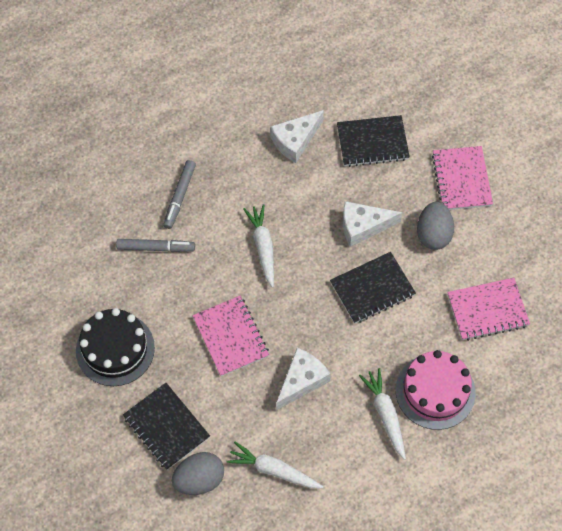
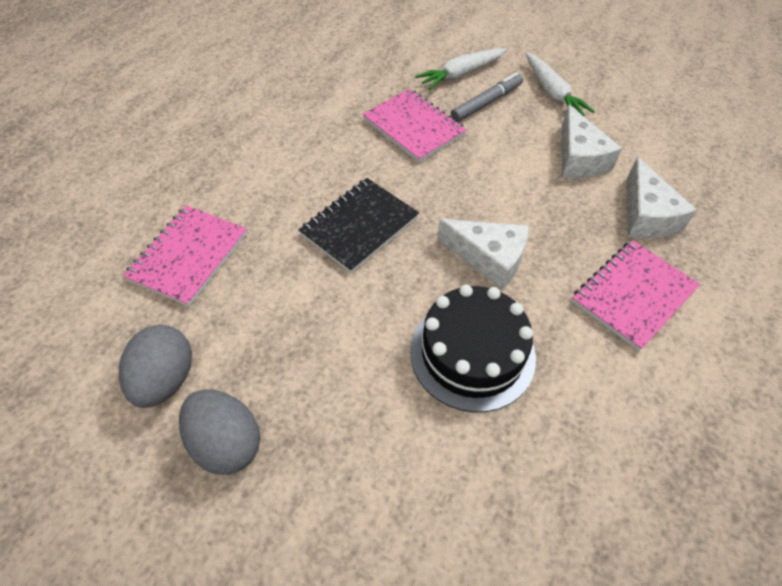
black notebook: 3 -> 1
grey marker: 2 -> 1
pink cake: 1 -> 0
white carrot: 3 -> 2

